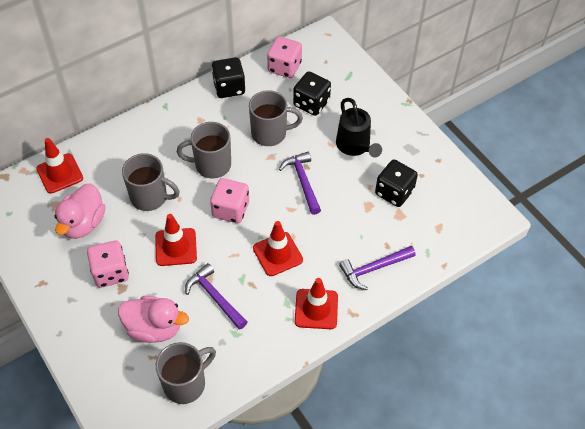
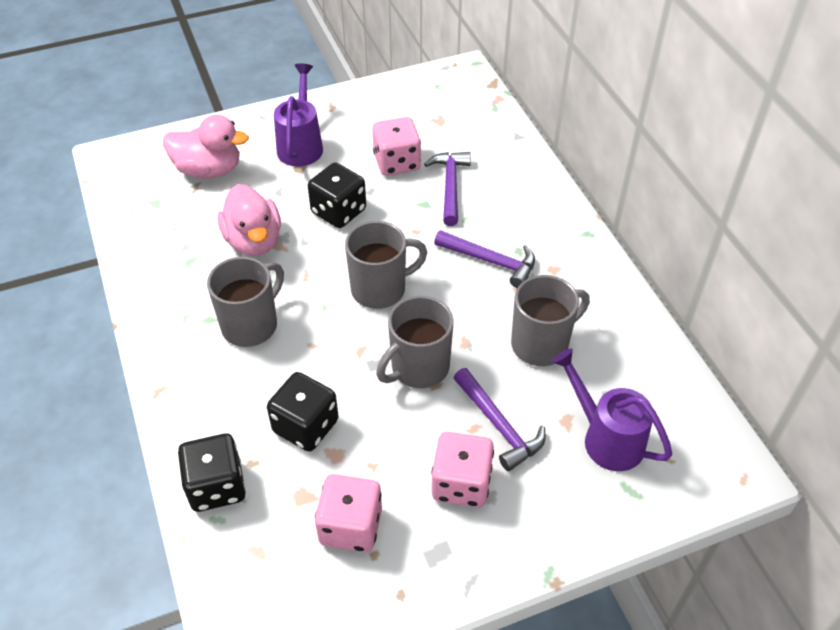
black watering can: 1 -> 0
purple watering can: 0 -> 2
red traffic cone: 4 -> 0

